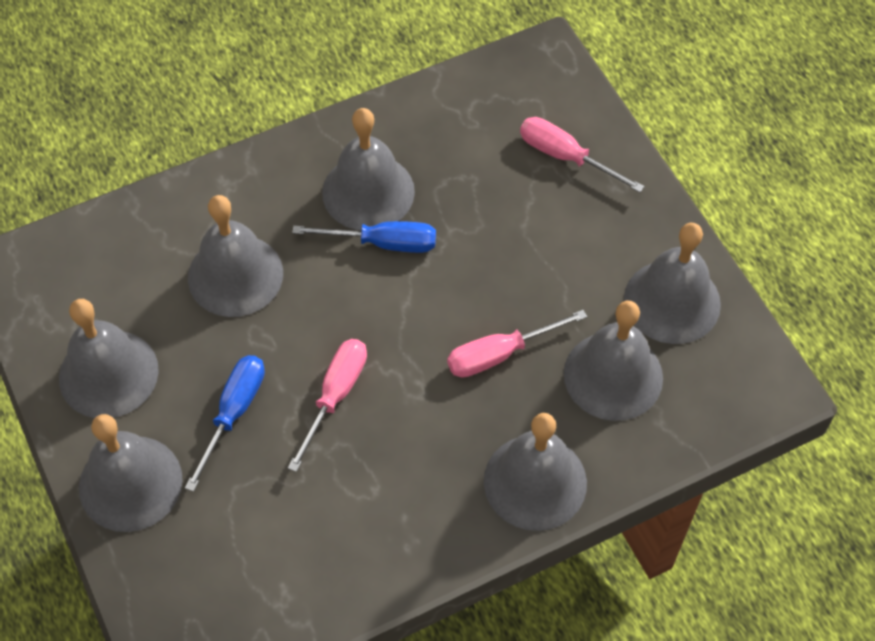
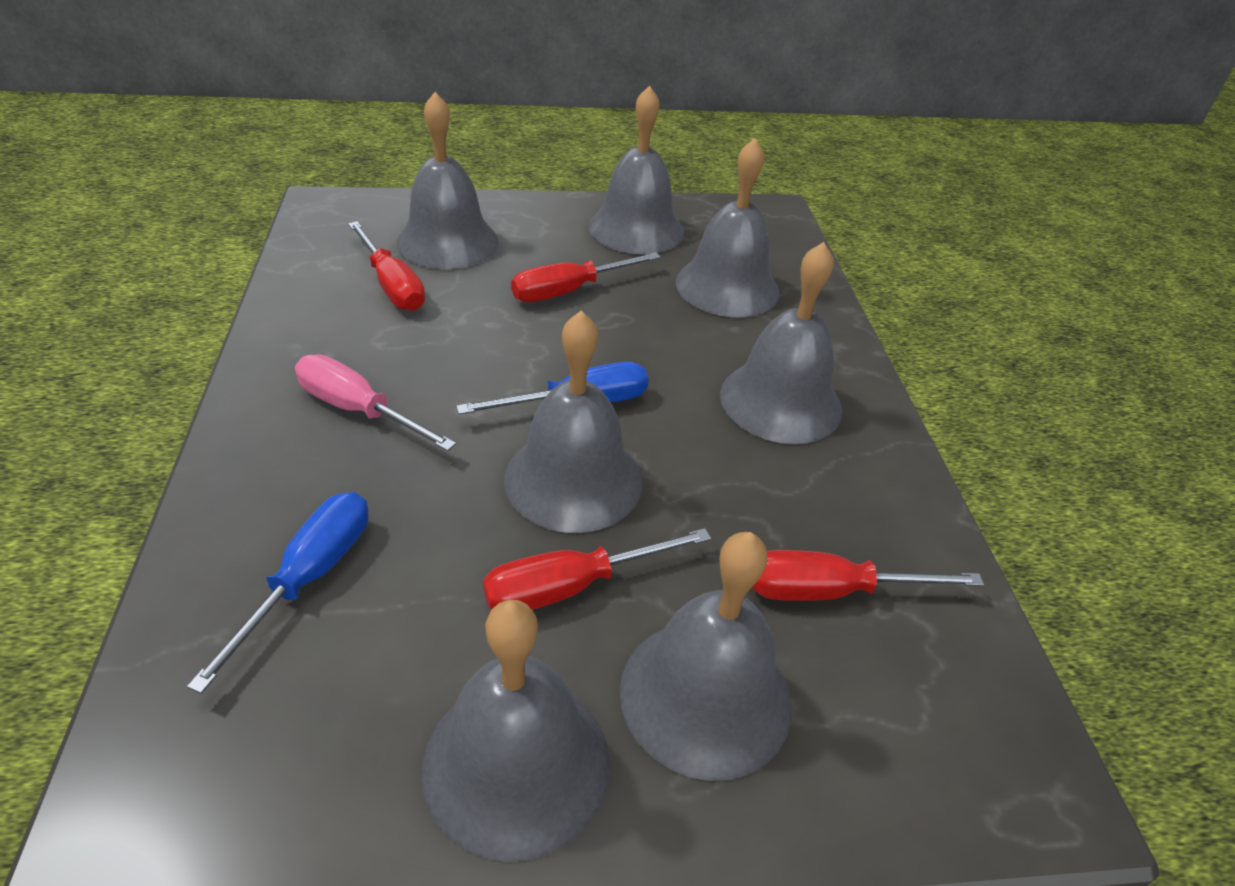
pink screwdriver: 3 -> 1
red screwdriver: 0 -> 4

